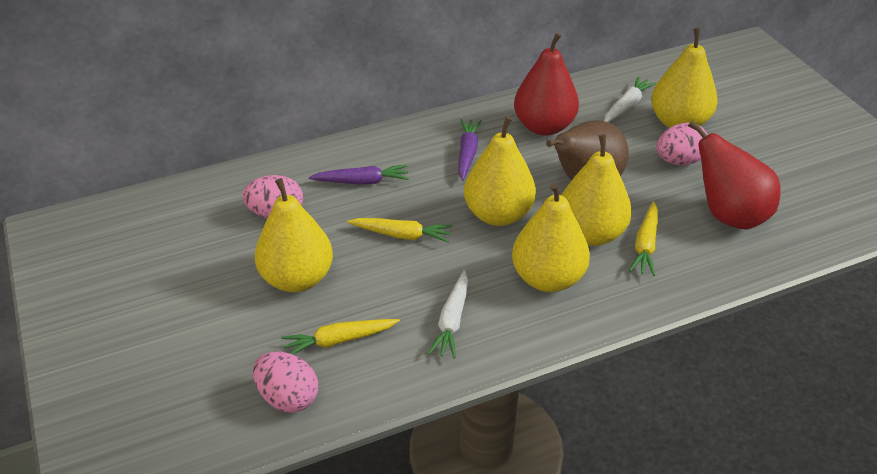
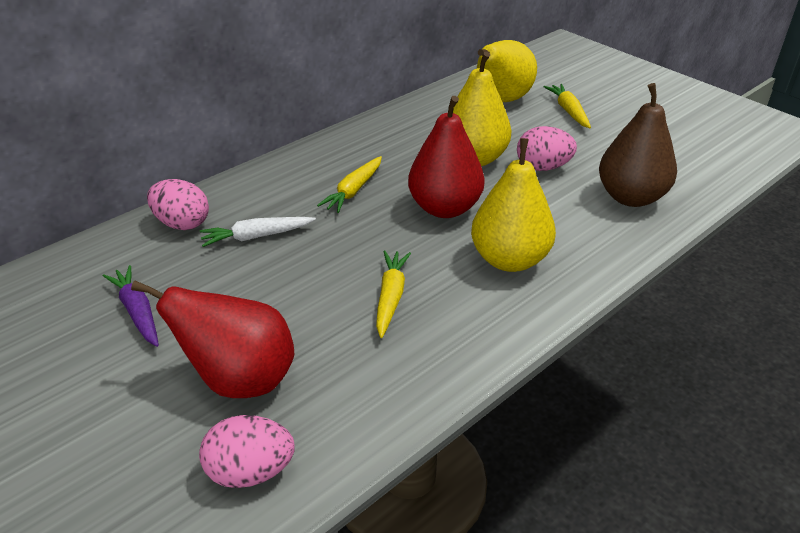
purple carrot: 2 -> 1
white carrot: 2 -> 1
yellow pear: 5 -> 3

